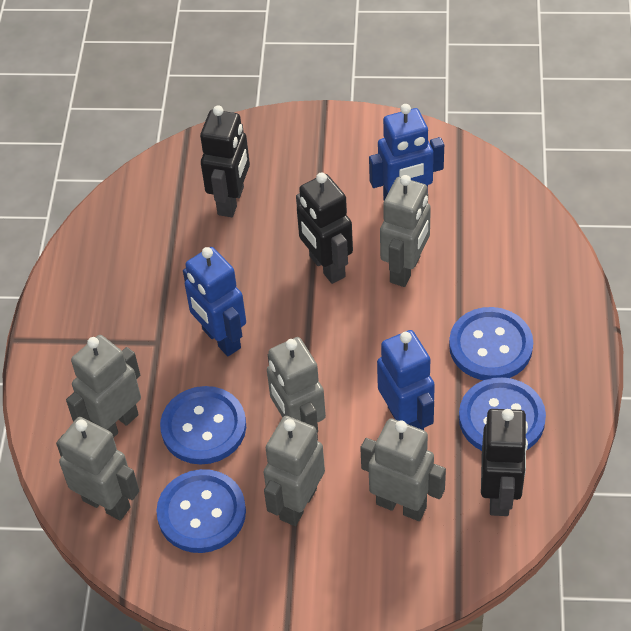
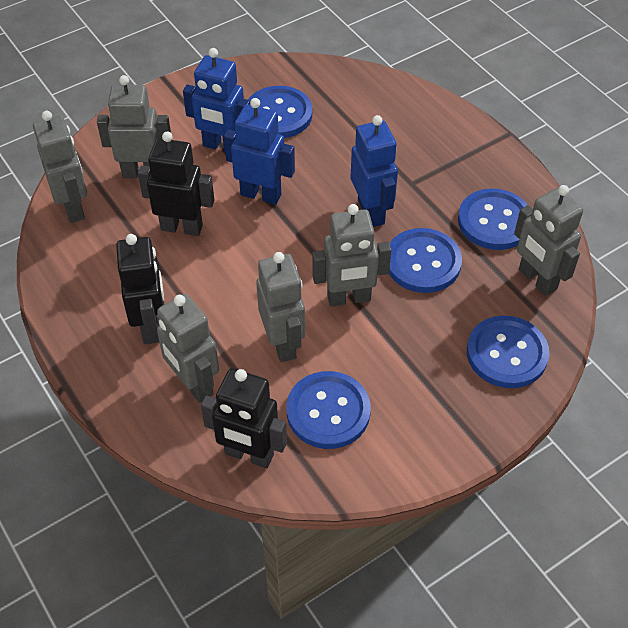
blue button: 4 -> 5

